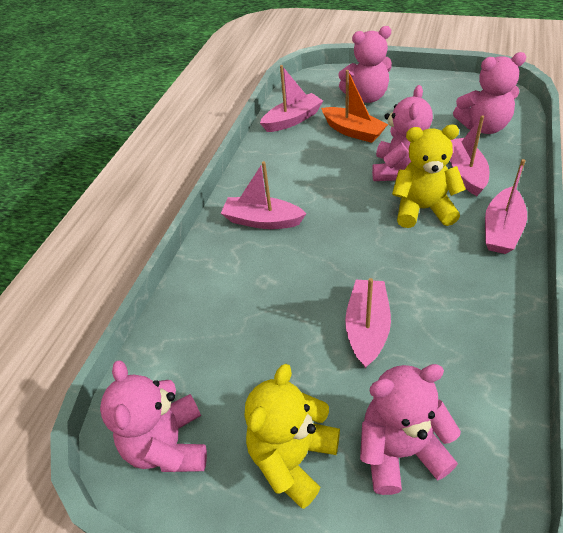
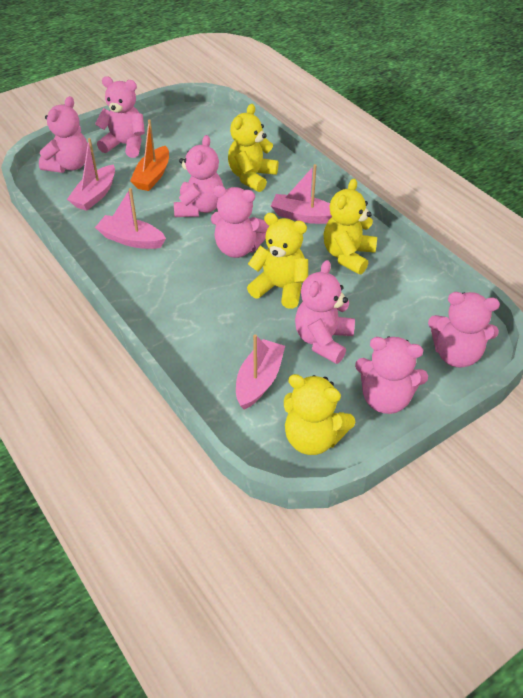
pink boat: 5 -> 4
pink teddy bear: 5 -> 7
yellow teddy bear: 2 -> 4

